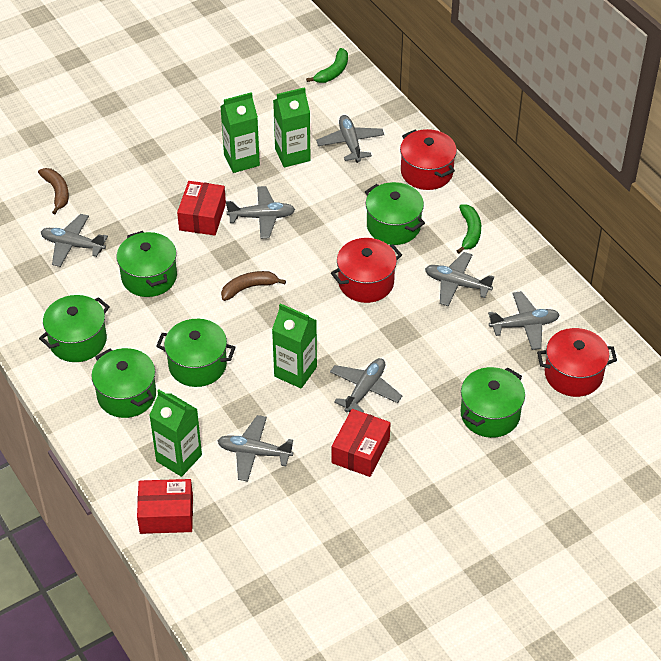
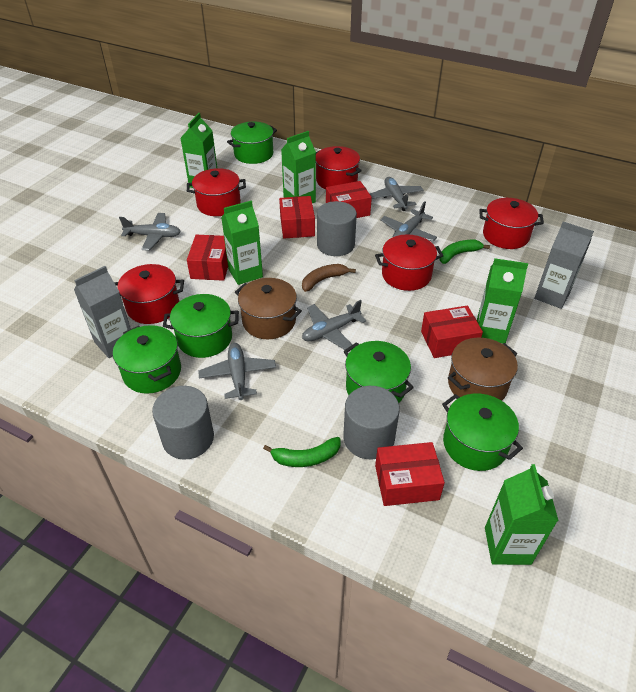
brown banana: 2 -> 1
brown pot: 0 -> 2
green carton: 4 -> 5
green pot: 6 -> 5
grey carton: 0 -> 2
grey cylinder: 0 -> 3
grey plane: 7 -> 5
red box: 3 -> 5
red pot: 3 -> 5

